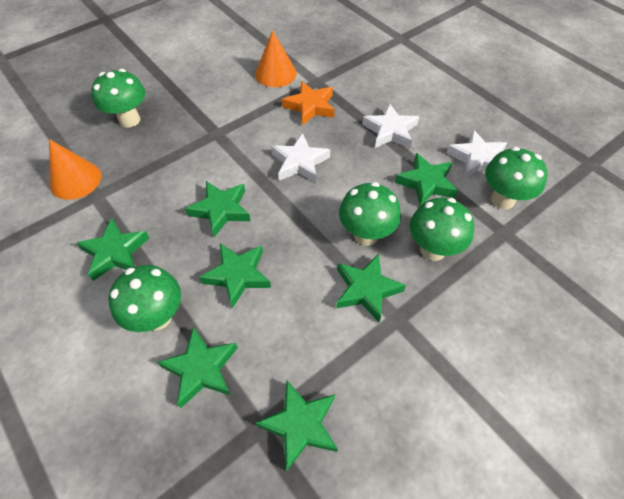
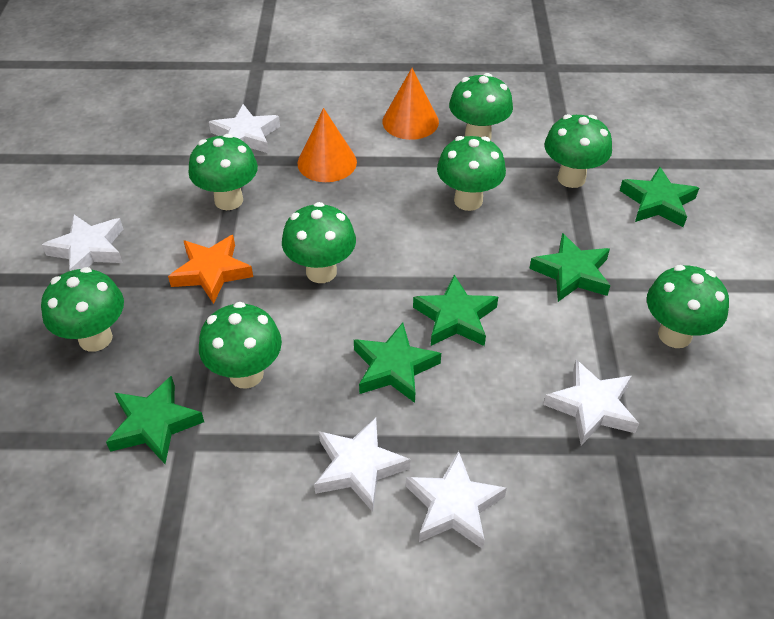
green mushroom: 5 -> 8
green star: 7 -> 5
white star: 3 -> 5

